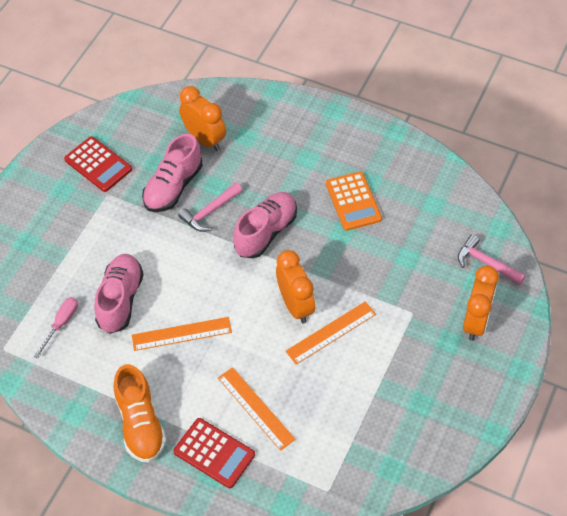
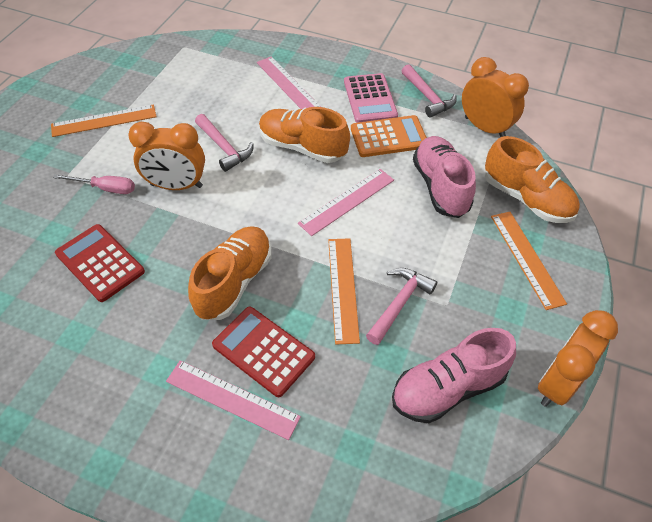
orange shoe: 1 -> 3
pink calculator: 0 -> 1
pink hammer: 2 -> 3
pink ruler: 0 -> 3
pink shoe: 3 -> 2

